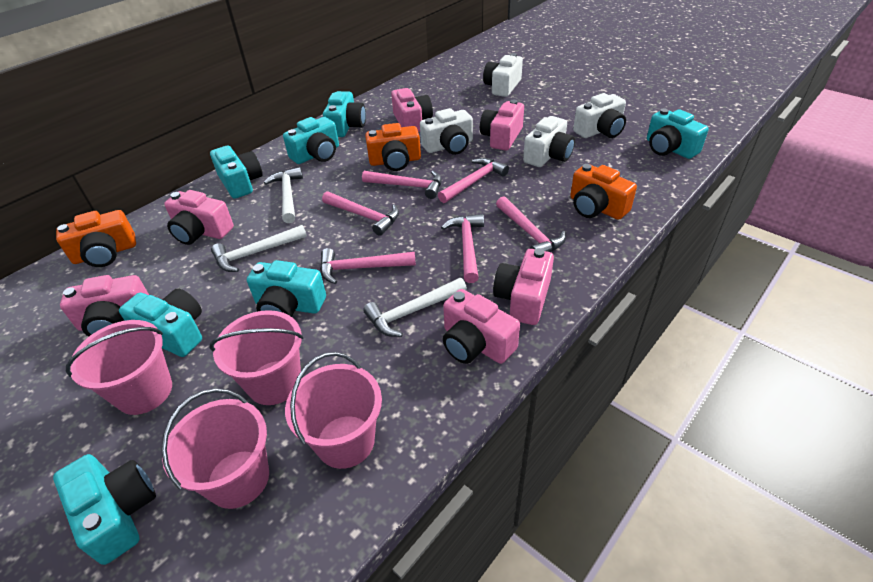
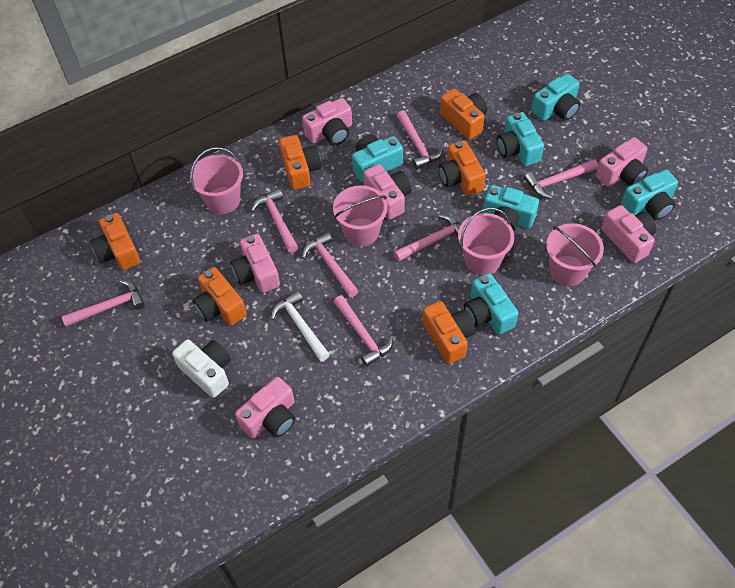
orange camera: 3 -> 6
pink hammer: 6 -> 7
turquoise camera: 7 -> 6
white camera: 4 -> 1
white hammer: 3 -> 1

